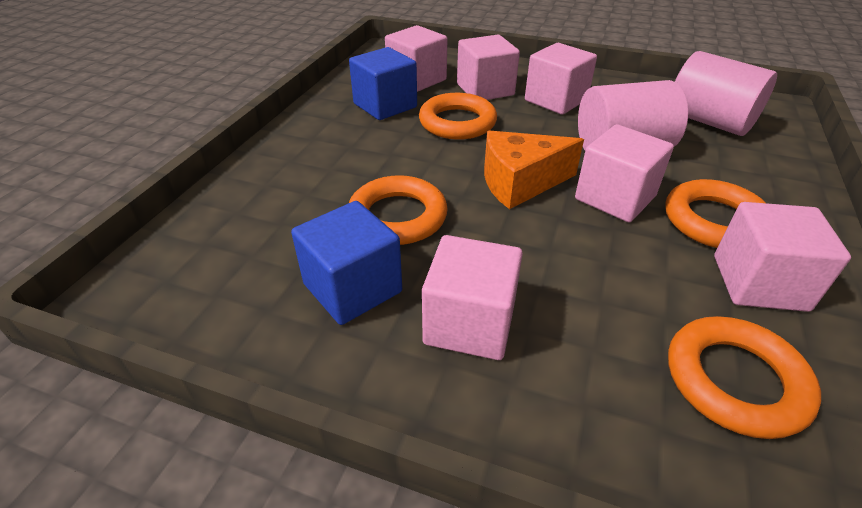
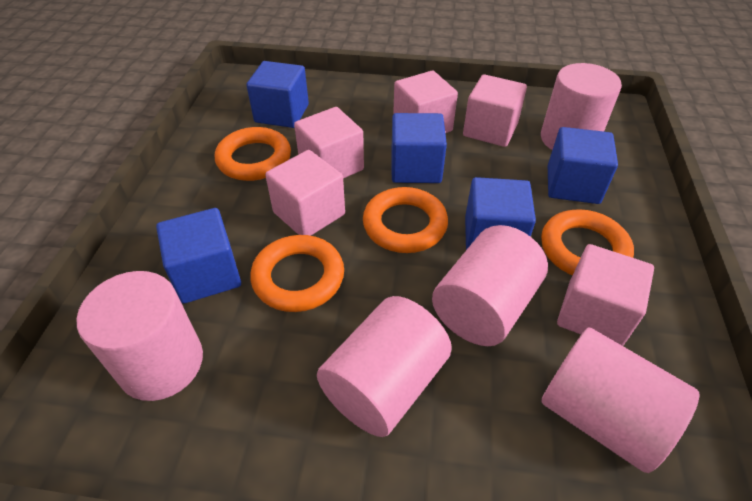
blue cube: 2 -> 5
orange cheese: 1 -> 0
pink cube: 6 -> 5
pink cylinder: 2 -> 5

